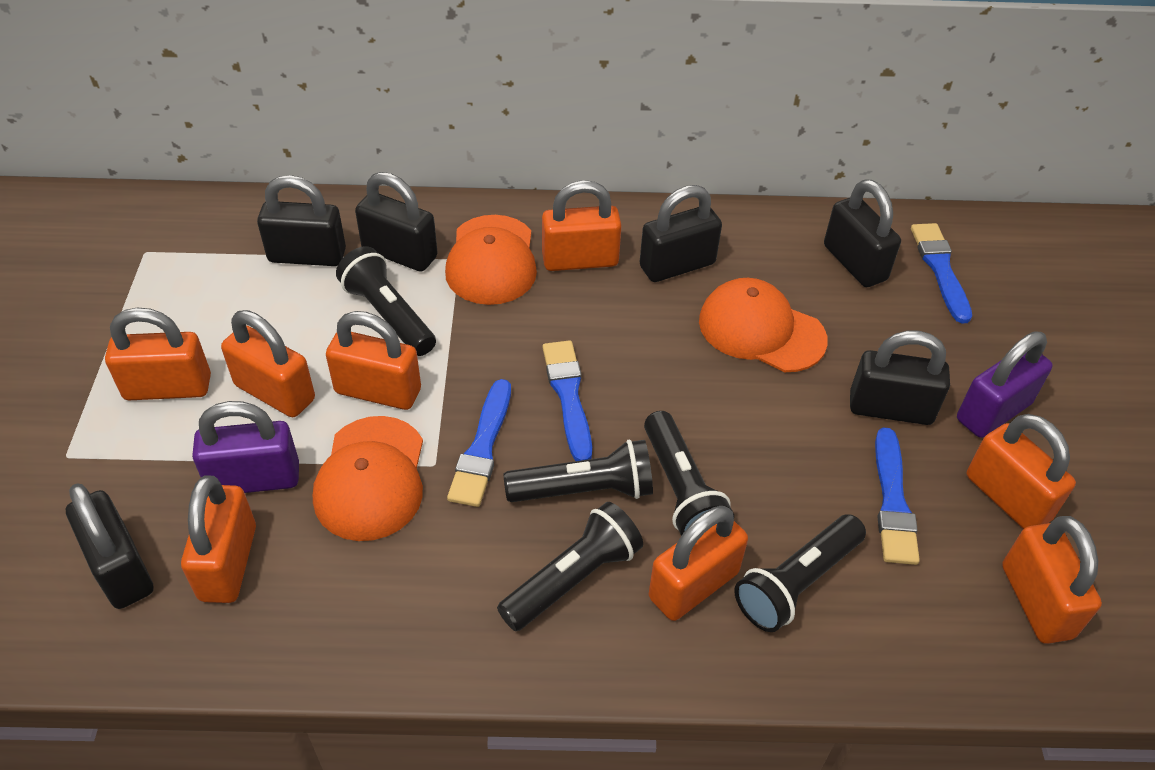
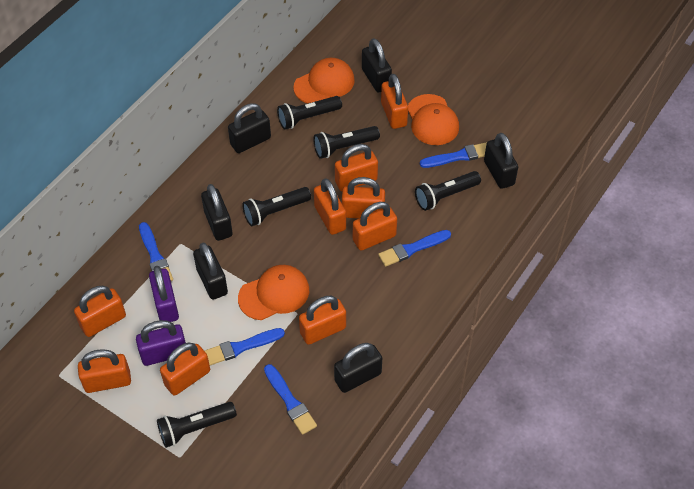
blue brush: 4 -> 5
orange padlock: 8 -> 9

